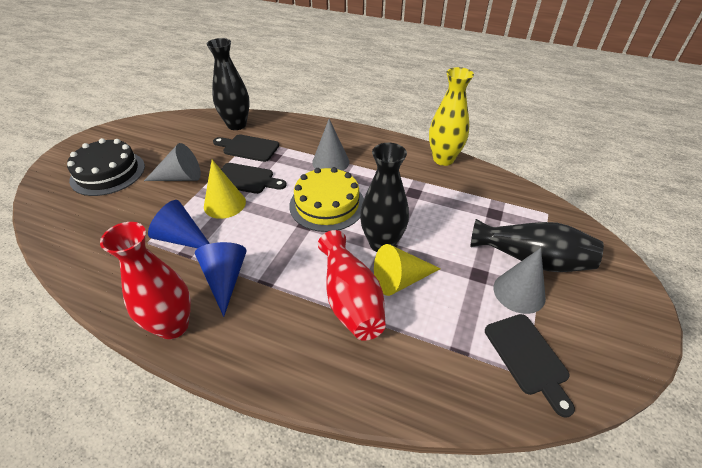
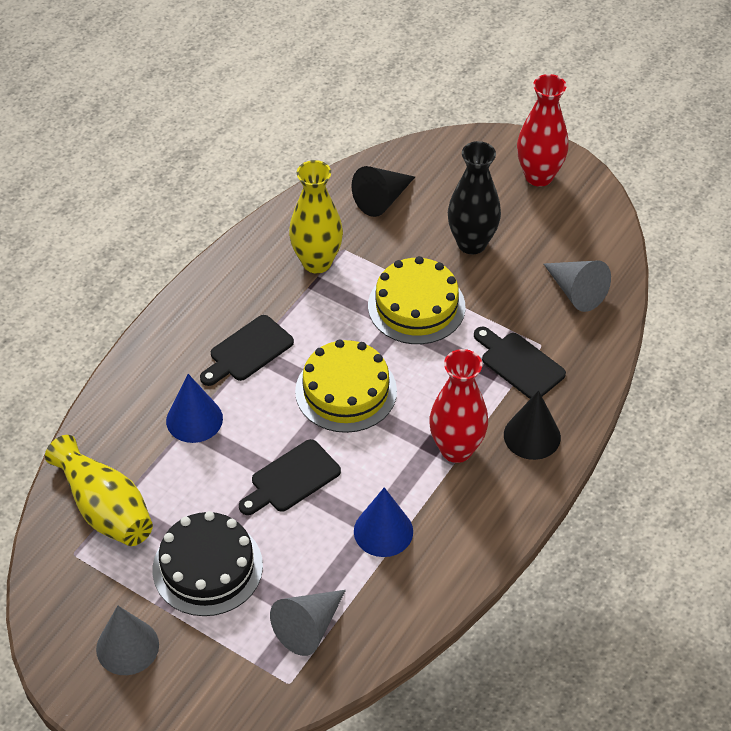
black cone: 0 -> 2
black vase: 3 -> 1
yellow cake: 1 -> 2
yellow cone: 2 -> 0
yellow vase: 1 -> 2

